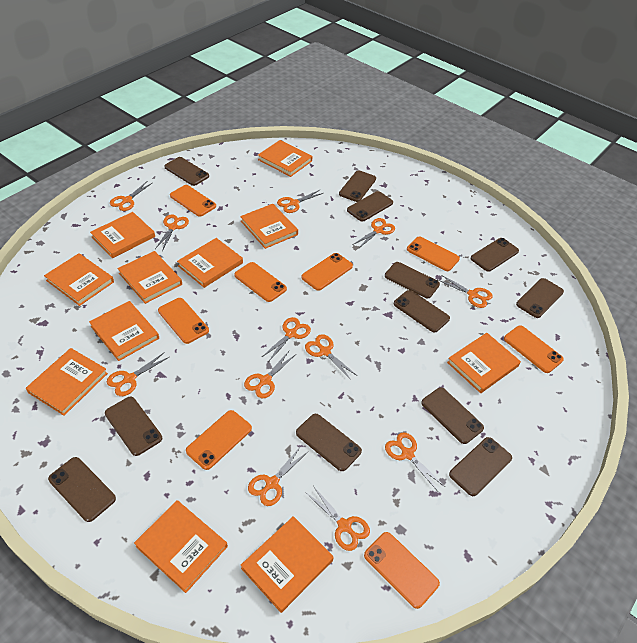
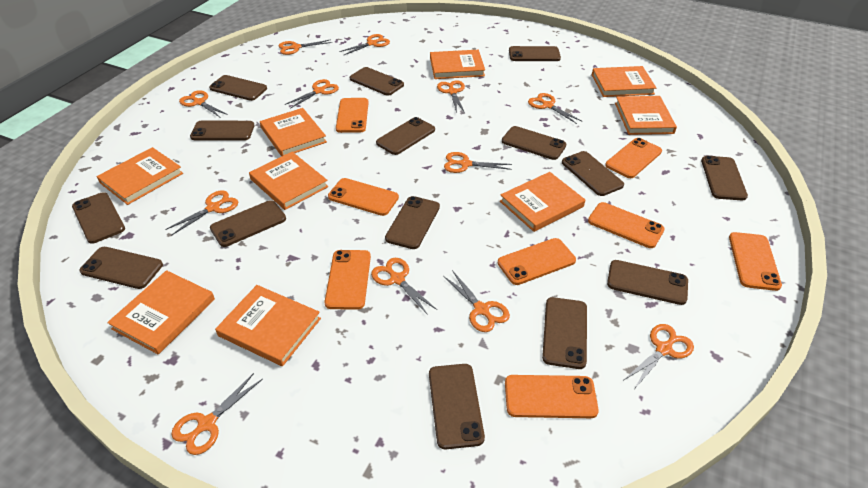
brown phone: 12 -> 15
orange book: 11 -> 9

